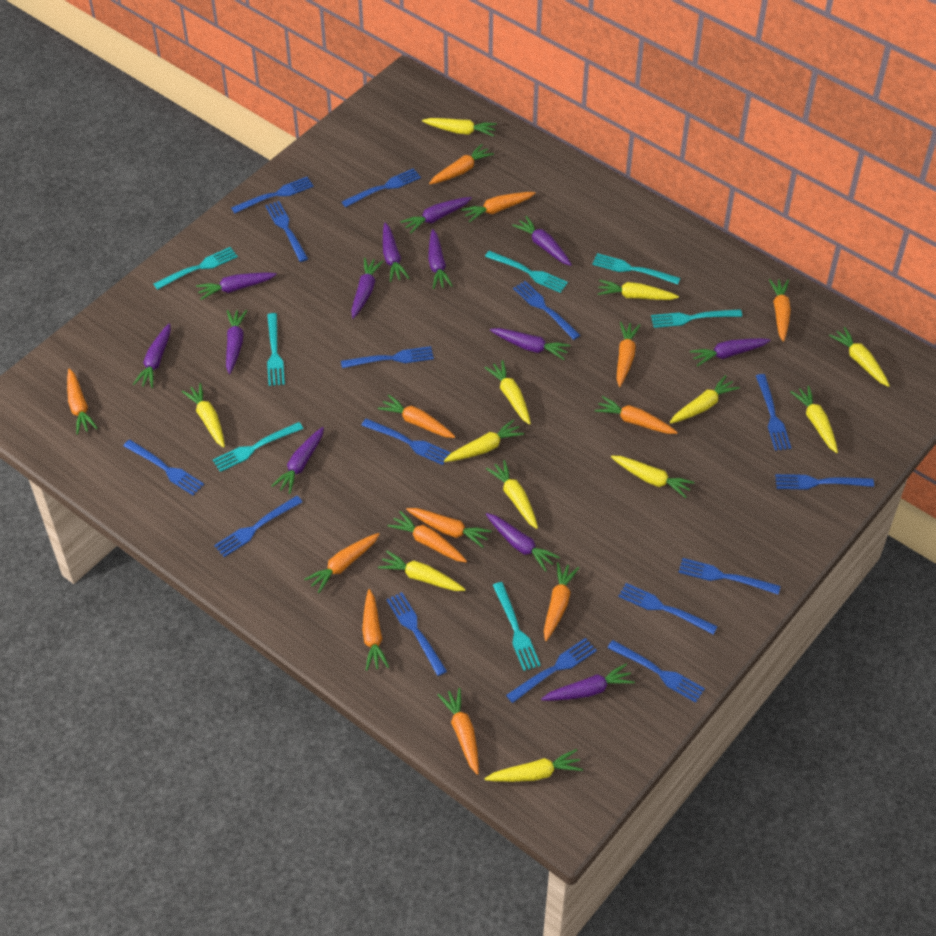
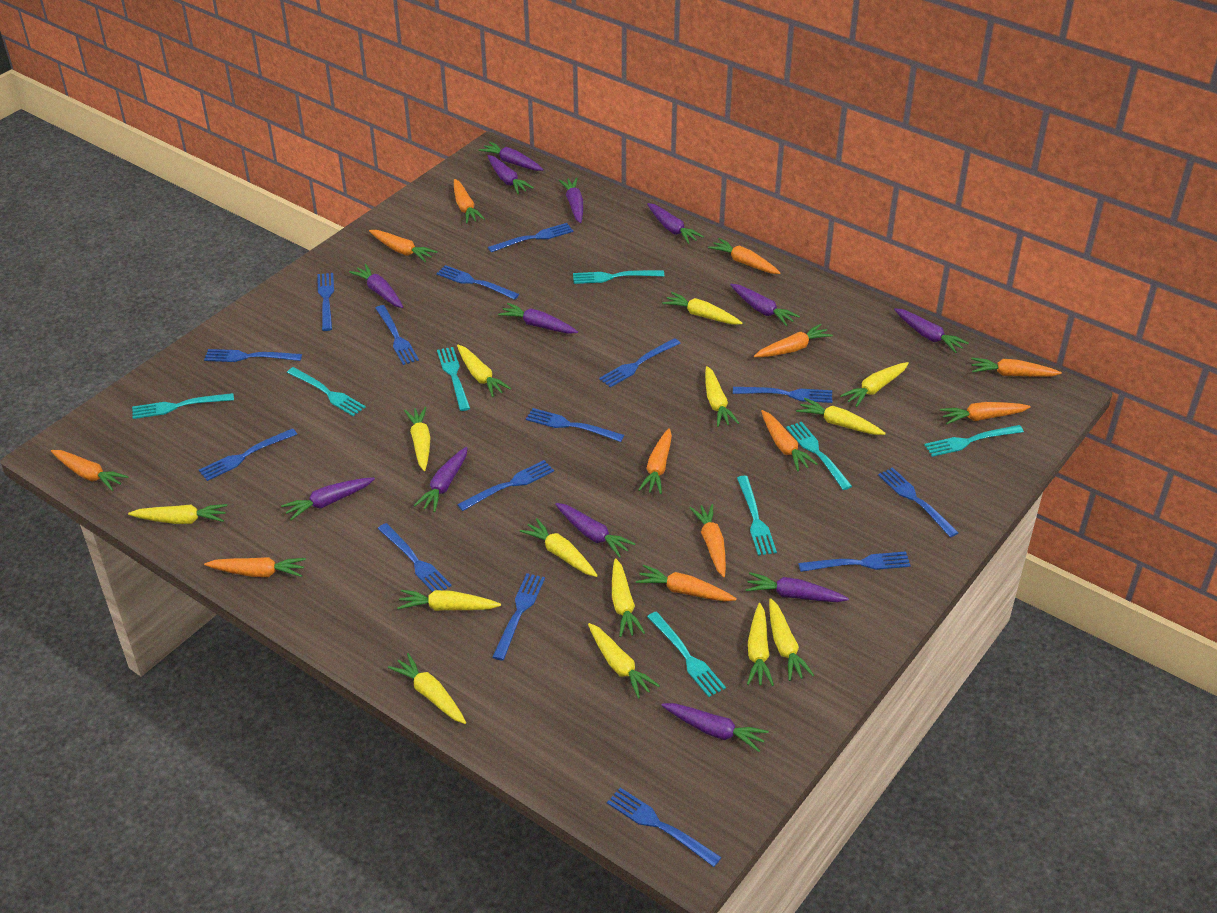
orange carrot: 13 -> 12
turquoise fork: 7 -> 8
yellow carrot: 12 -> 14

